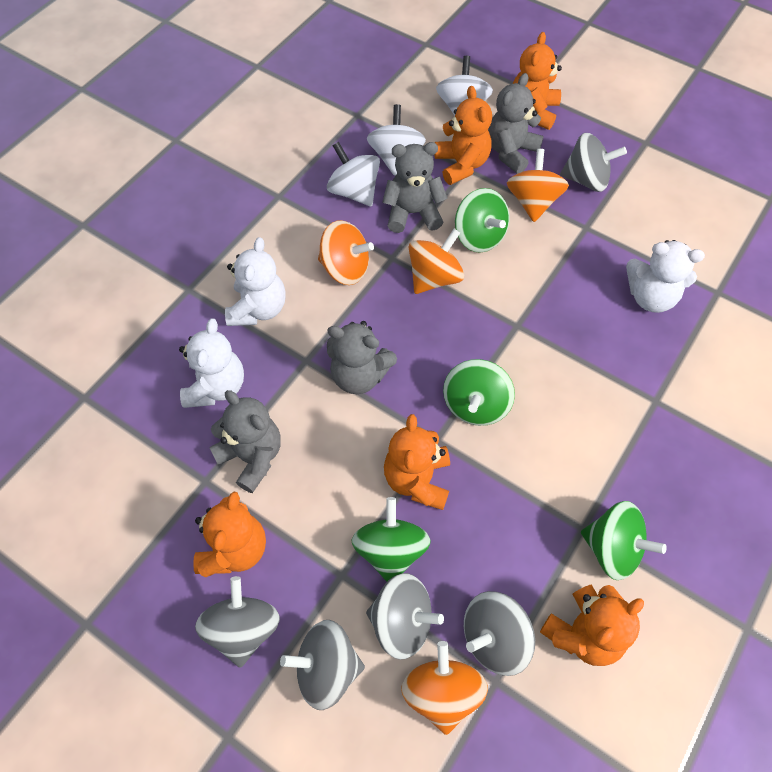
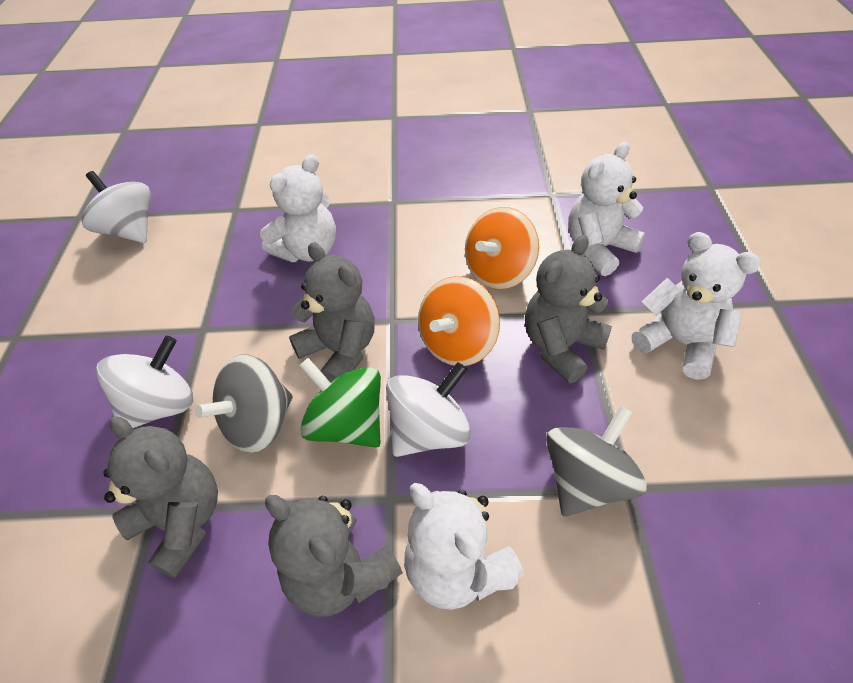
green spinning top: 4 -> 1
grey spinning top: 5 -> 2
orange spinning top: 4 -> 2
orange teddy bear: 5 -> 0
white teddy bear: 3 -> 4

